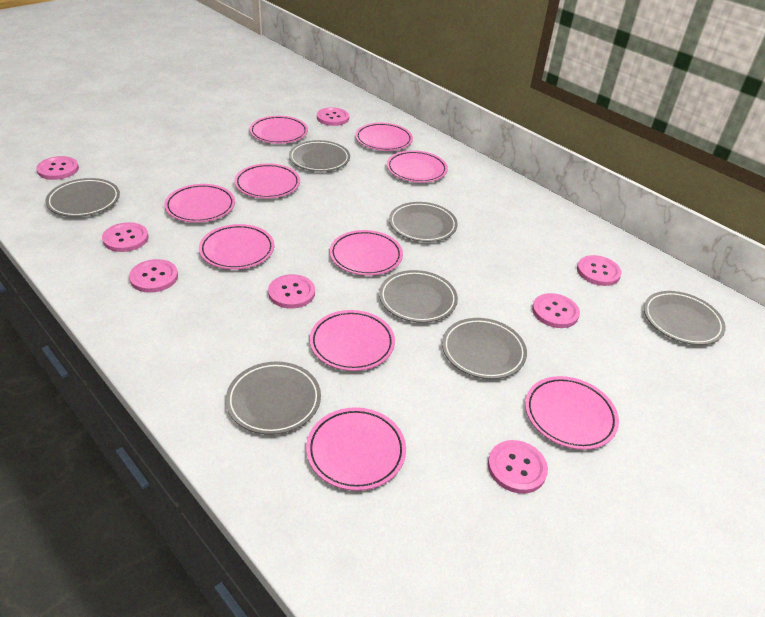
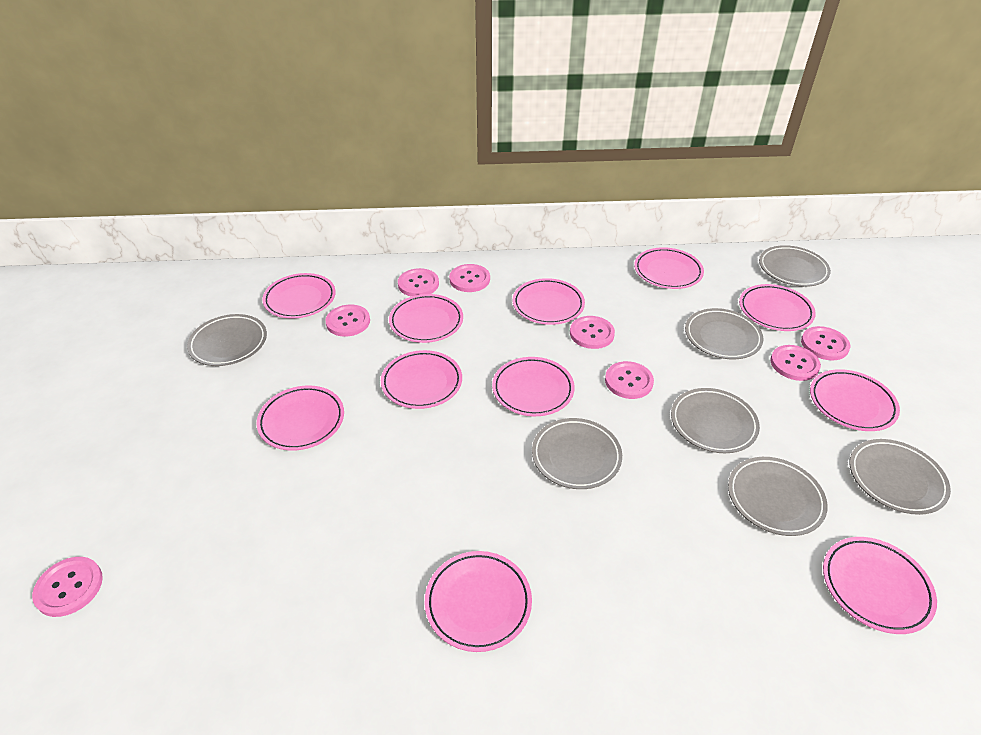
pink plate: 10 -> 11

